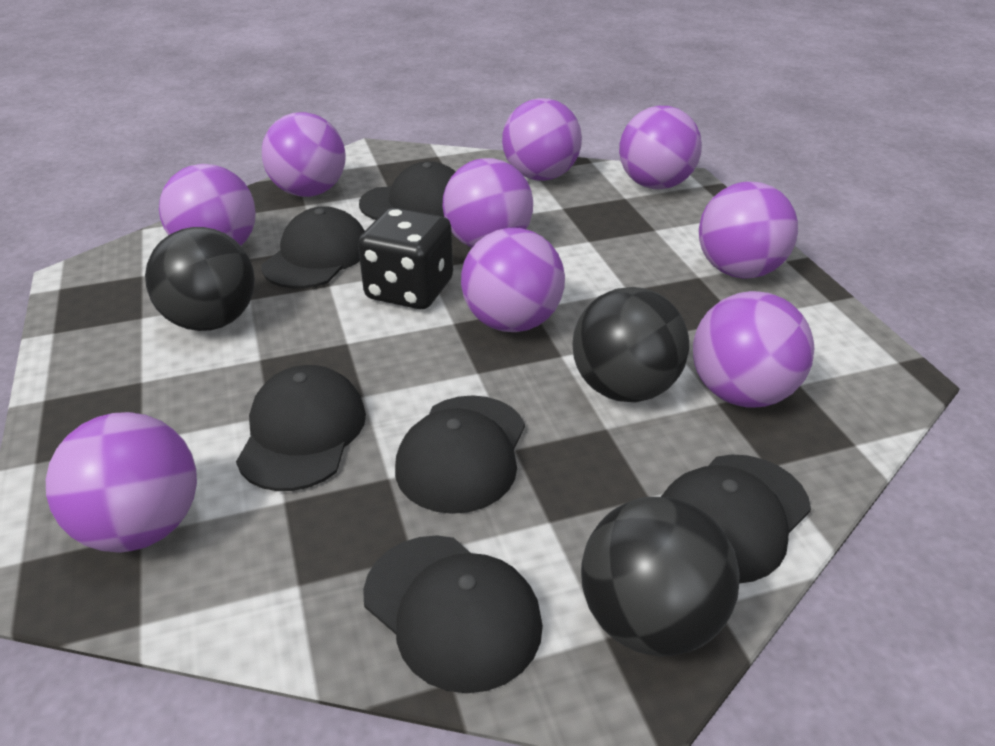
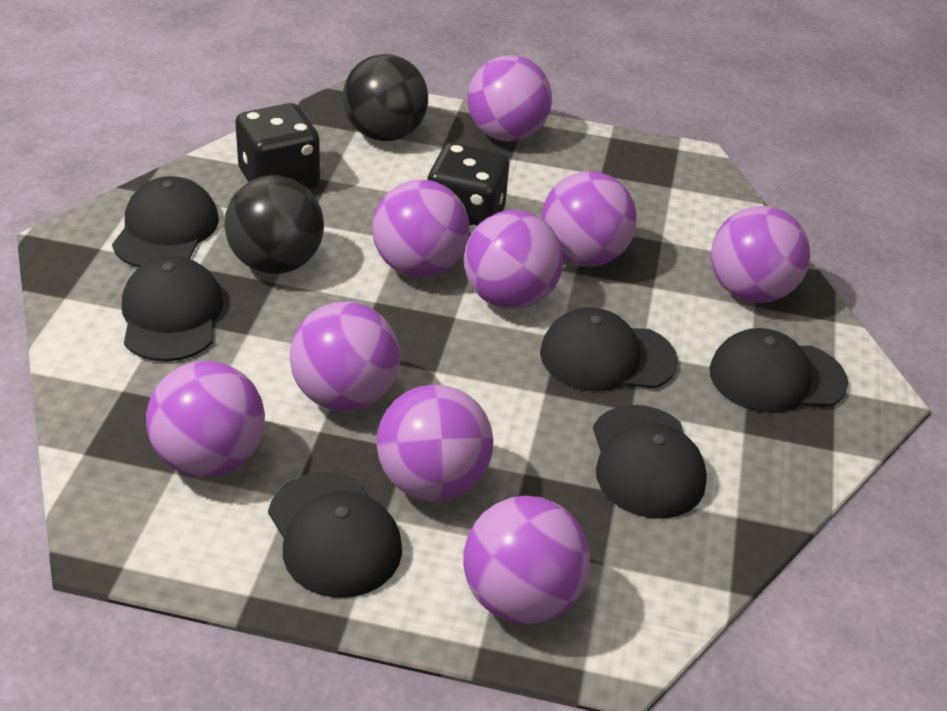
black ball: 3 -> 2
black dice: 1 -> 2

